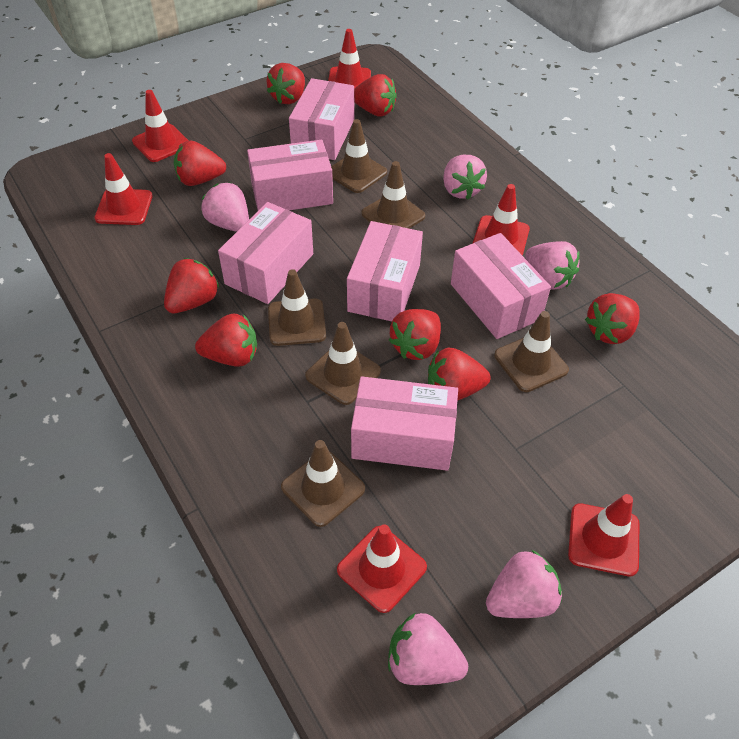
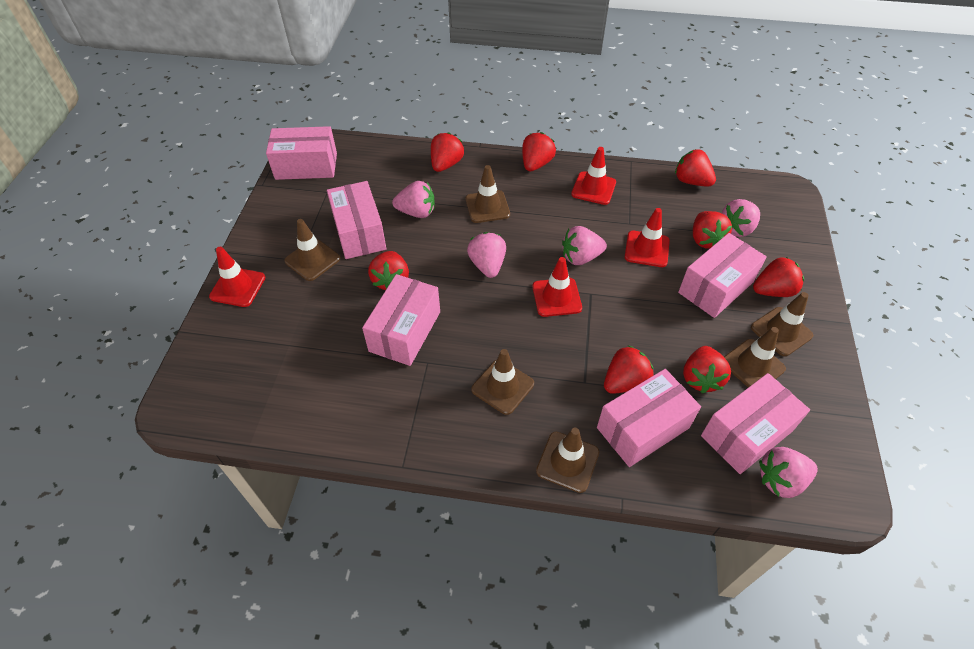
red traffic cone: 6 -> 4

